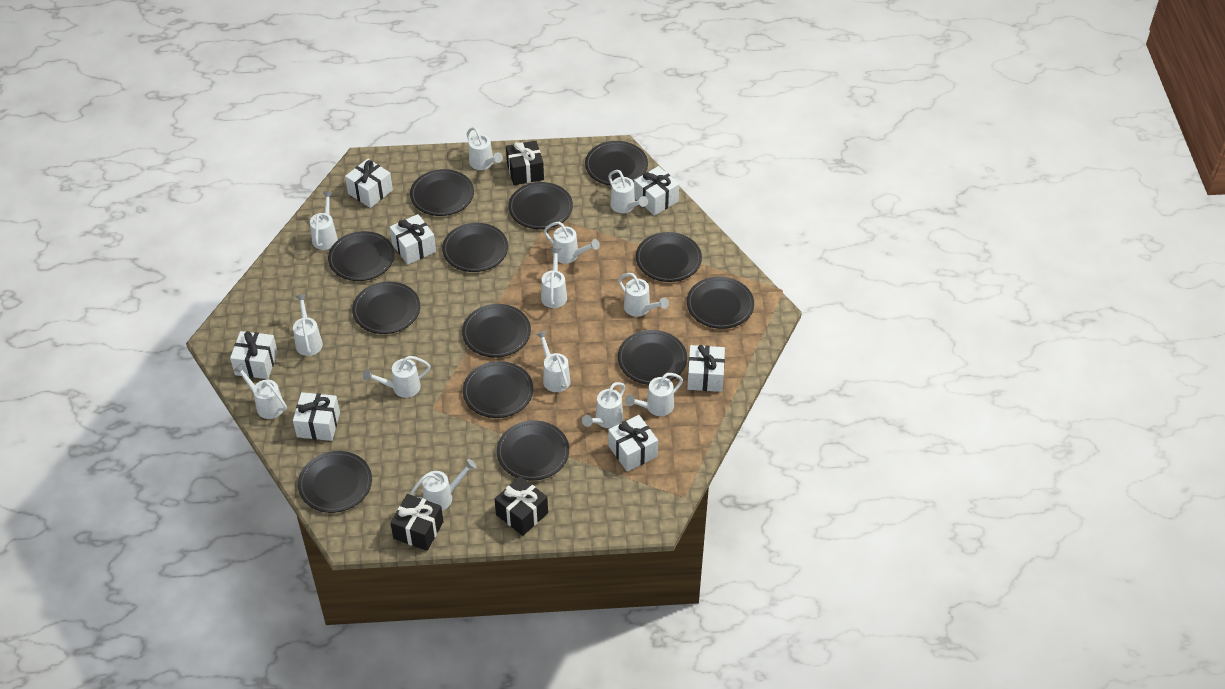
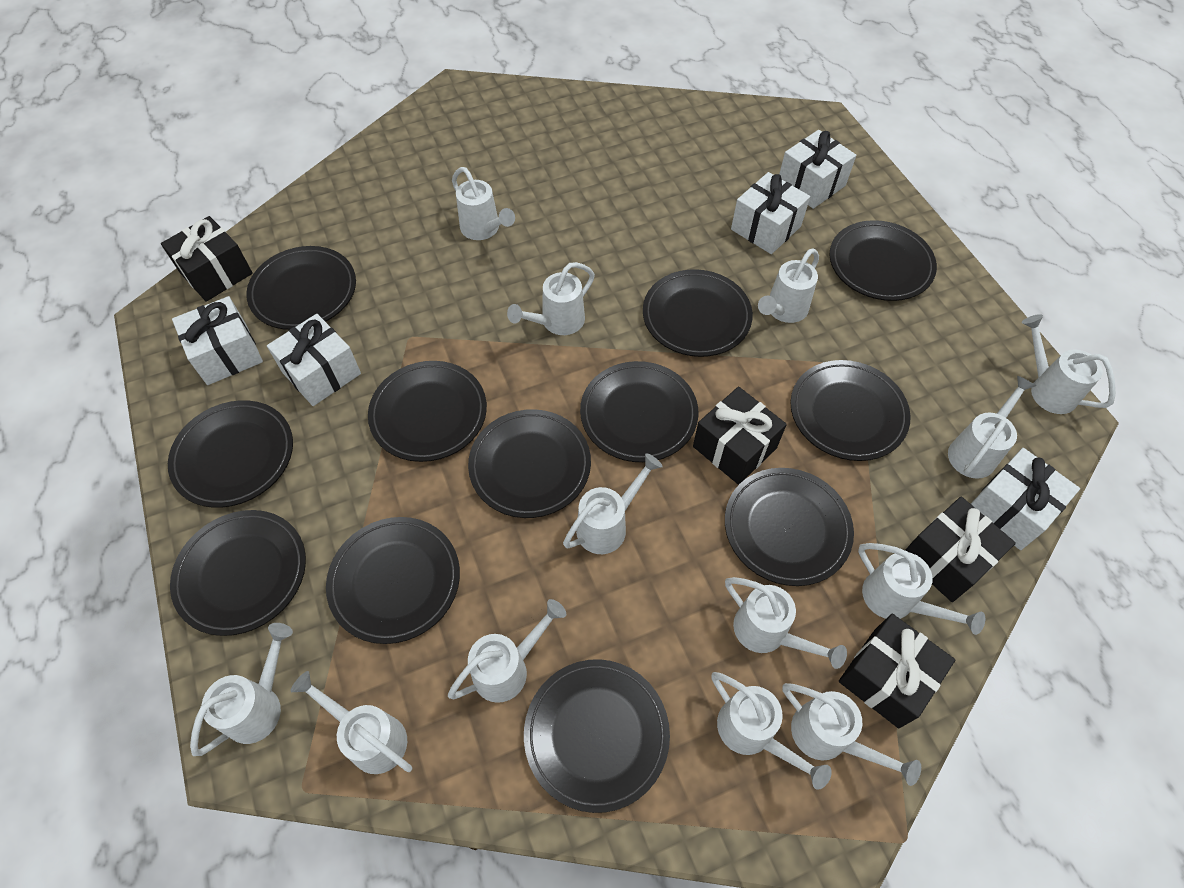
black gift: 3 -> 4
black plate: 13 -> 12
white gift: 7 -> 5

